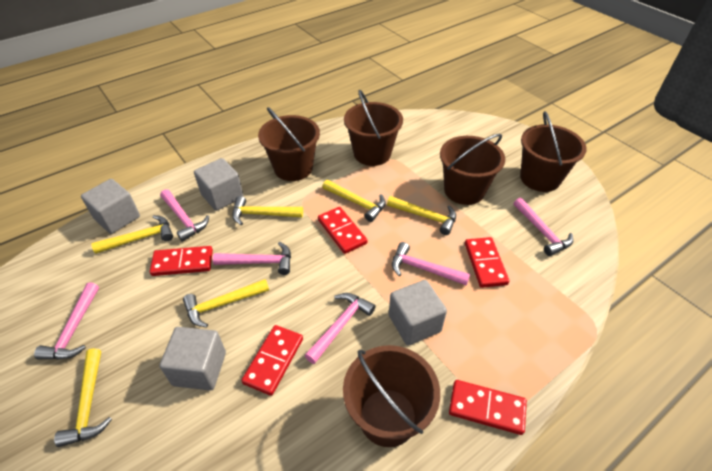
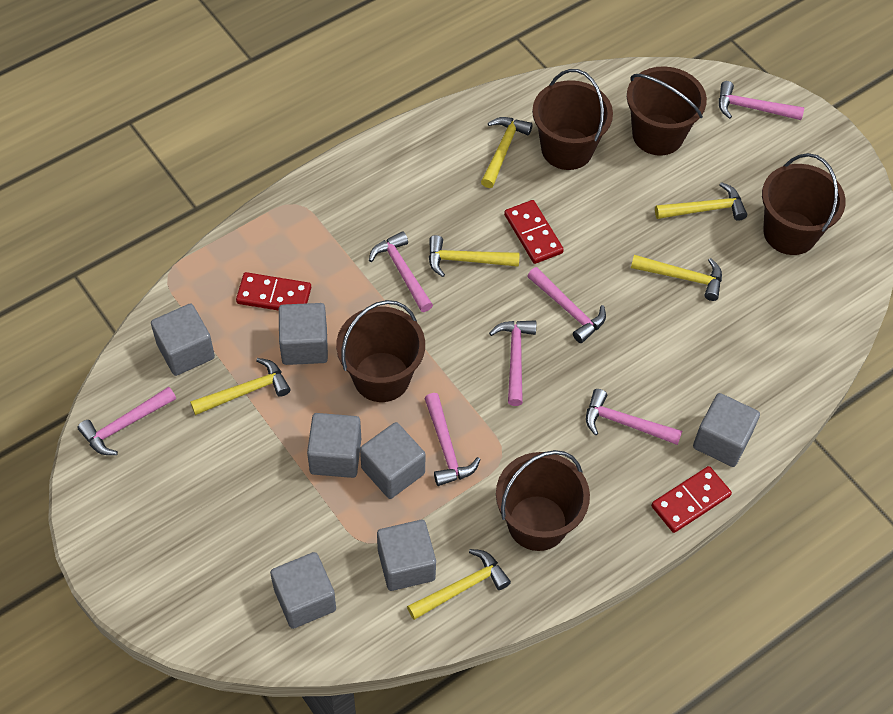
grey cube: 4 -> 7
pink hammer: 6 -> 7
red domino: 5 -> 3

